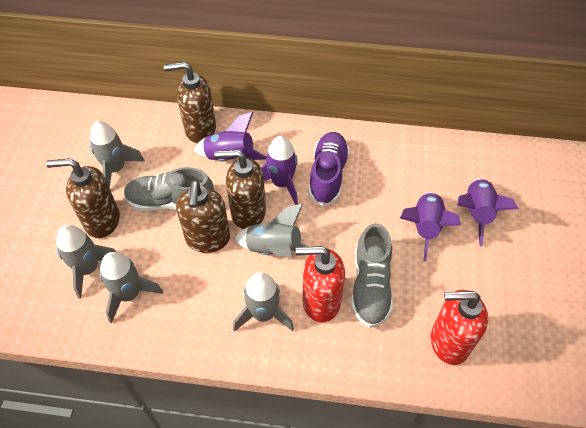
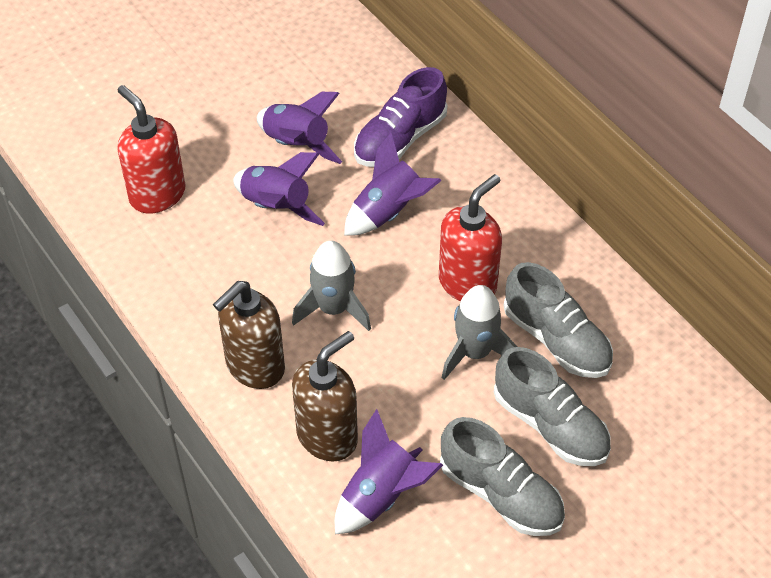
brown soap dispenser: 4 -> 2
grey rocket: 5 -> 2
grey shoe: 2 -> 3

